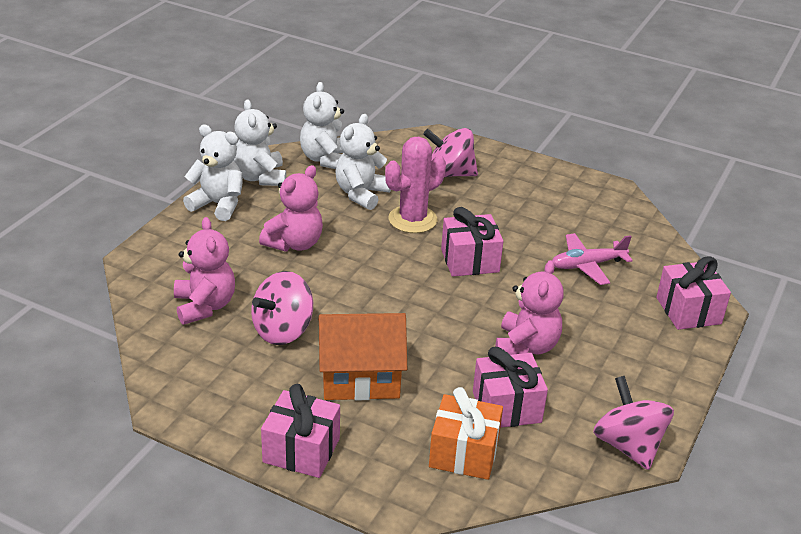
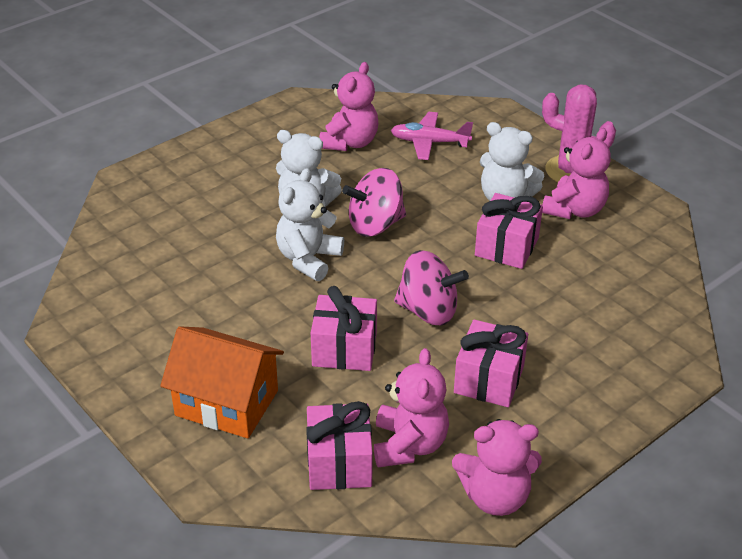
orange gift: 1 -> 0
pink spinning top: 3 -> 2
pink teddy bear: 3 -> 4
white teddy bear: 4 -> 3

